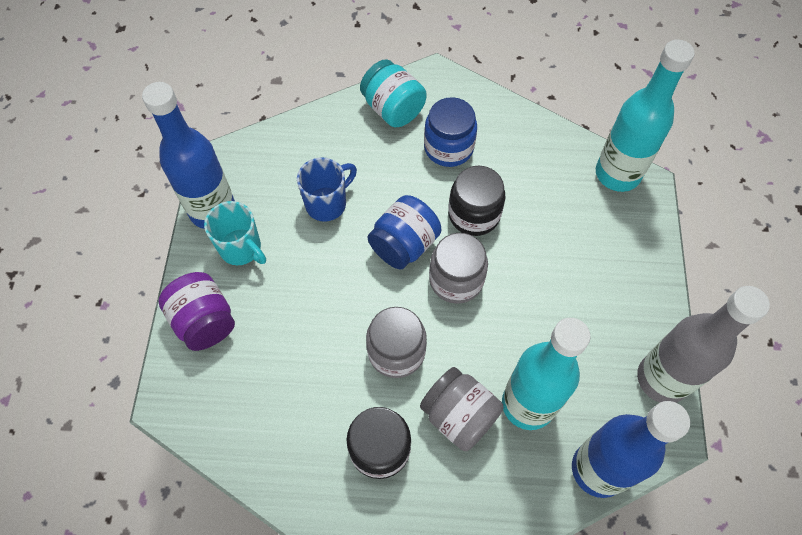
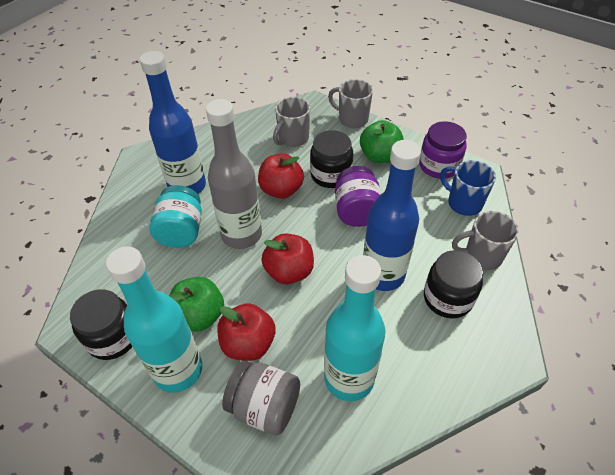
black jar: 2 -> 3
blue jar: 2 -> 0
green apple: 0 -> 2
grey jar: 3 -> 1
grey mug: 0 -> 3
purple jar: 1 -> 2
red apple: 0 -> 3
turquoise mug: 1 -> 0

